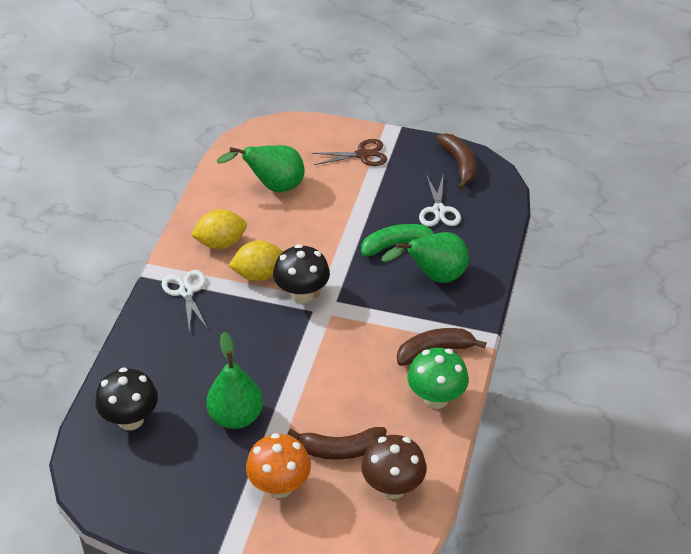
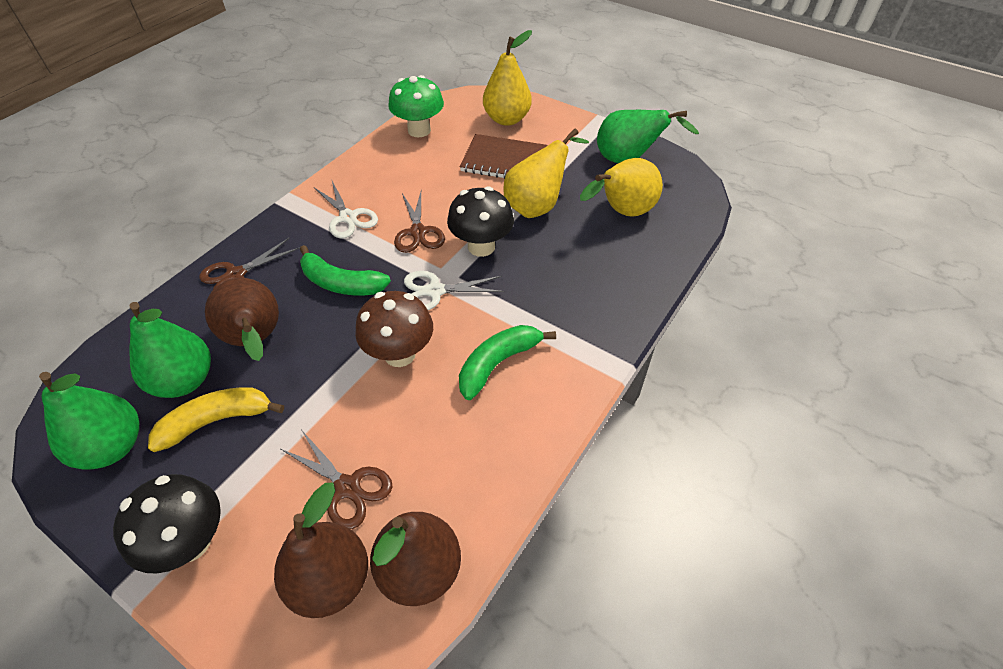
brown banana: 3 -> 0
brown notebook: 0 -> 1
brown pear: 0 -> 3
brown scissors: 1 -> 3
green banana: 1 -> 2
orange mushroom: 1 -> 0
yellow banana: 0 -> 1
yellow lemon: 2 -> 0
yellow pear: 0 -> 3

